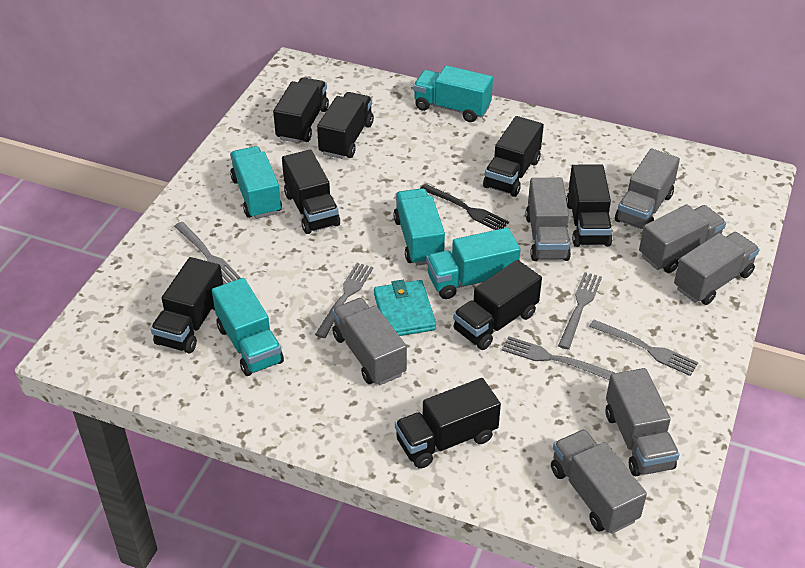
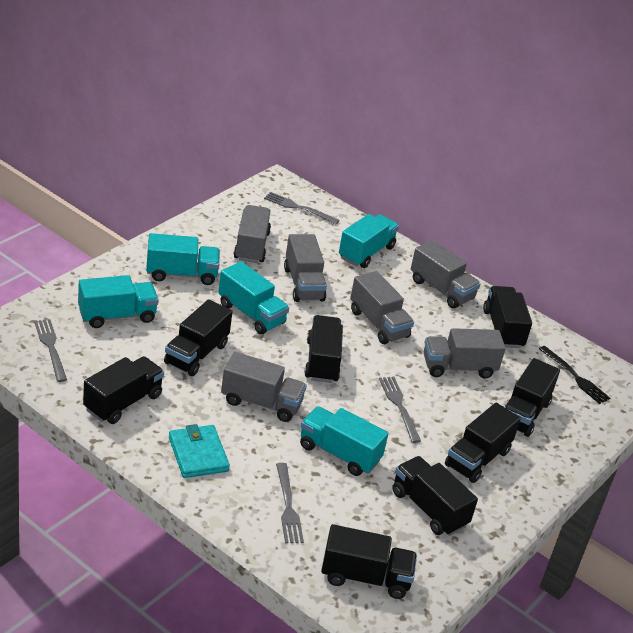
grey fork: 5 -> 4
grey truck: 7 -> 6

